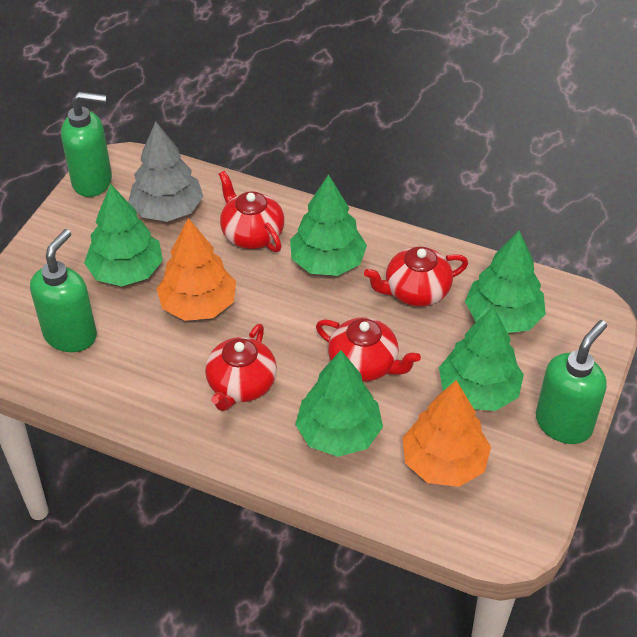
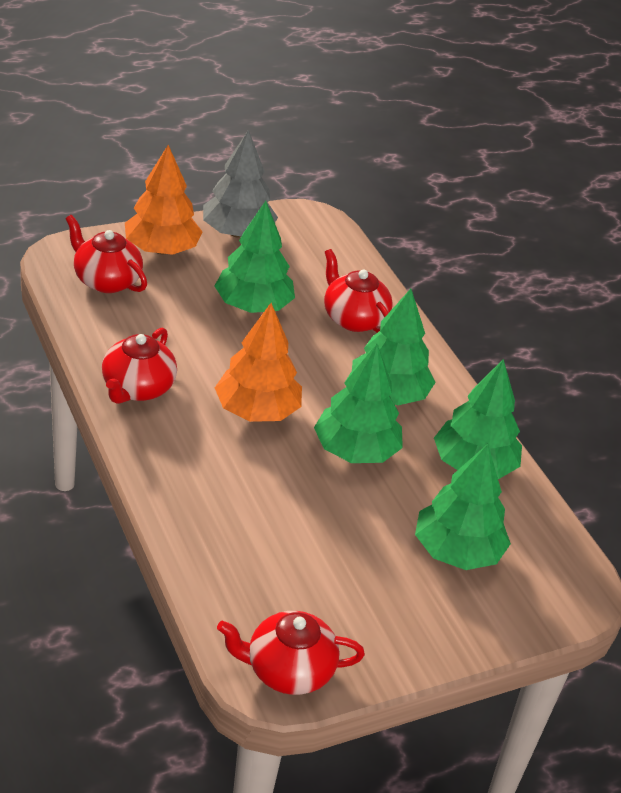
green soap dispenser: 3 -> 0

